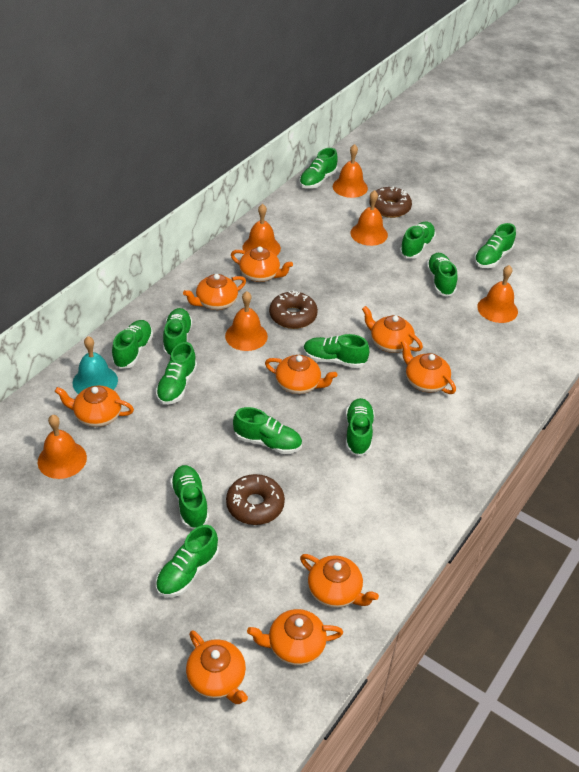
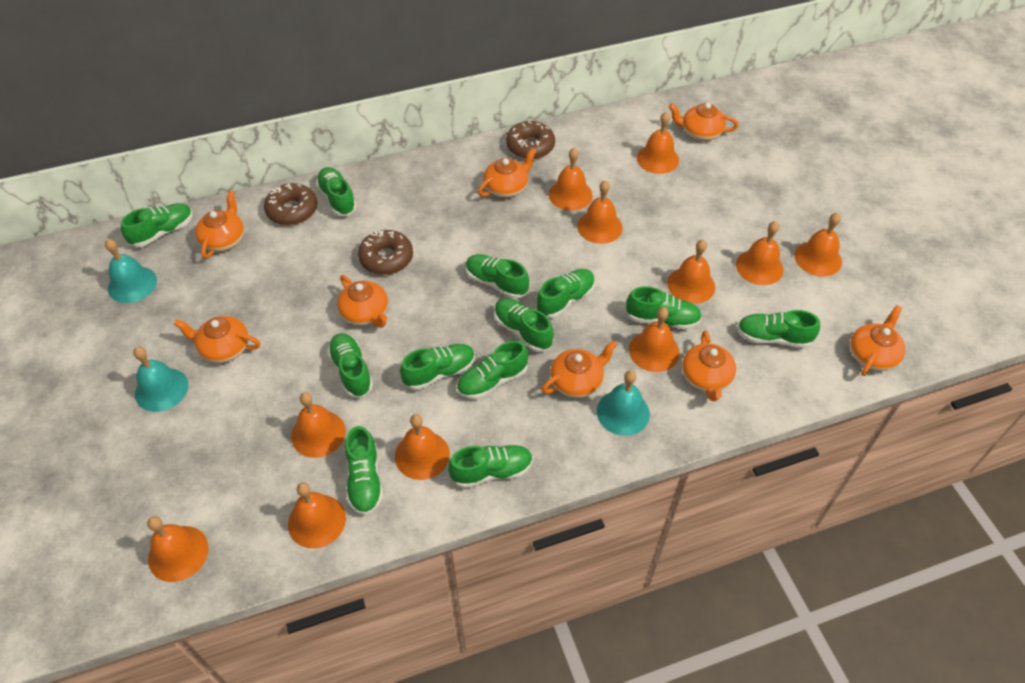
orange bell: 6 -> 11
orange teapot: 9 -> 8
turquoise bell: 1 -> 3

